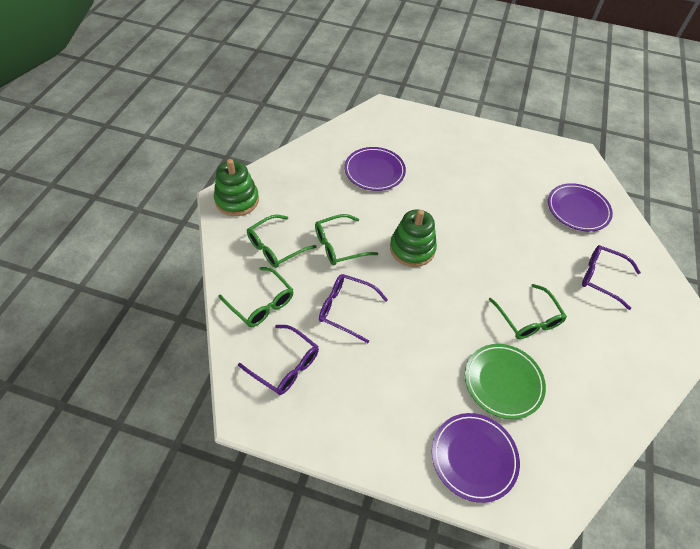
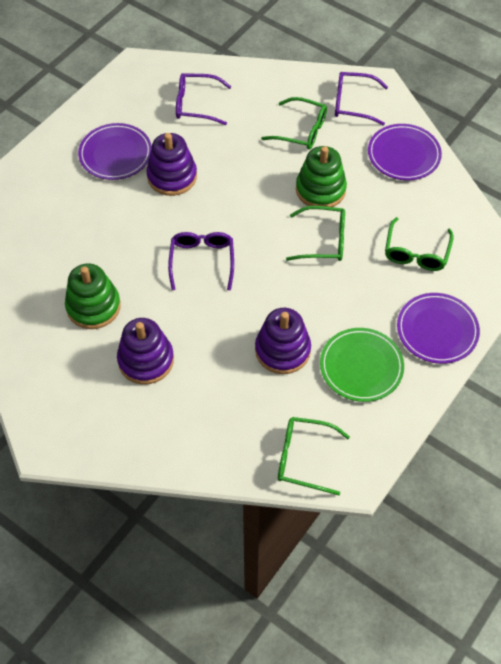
purple stacking toy: 0 -> 3

